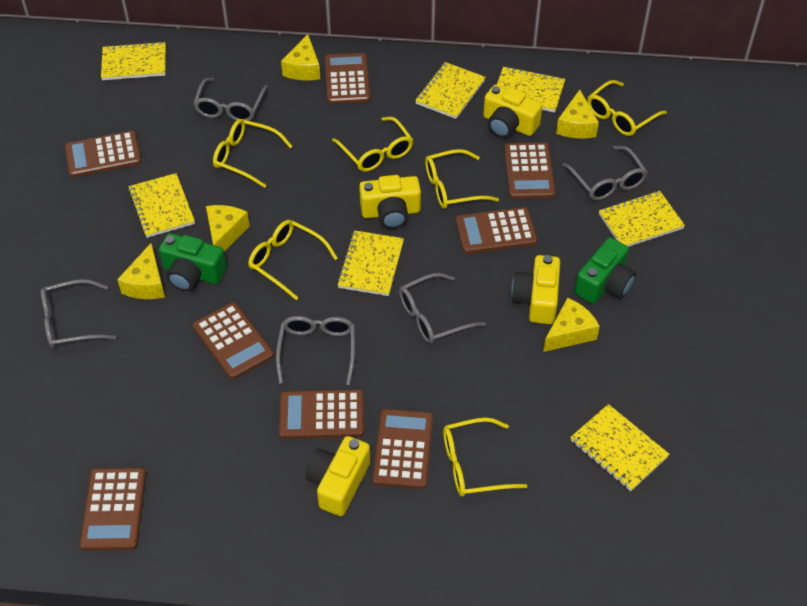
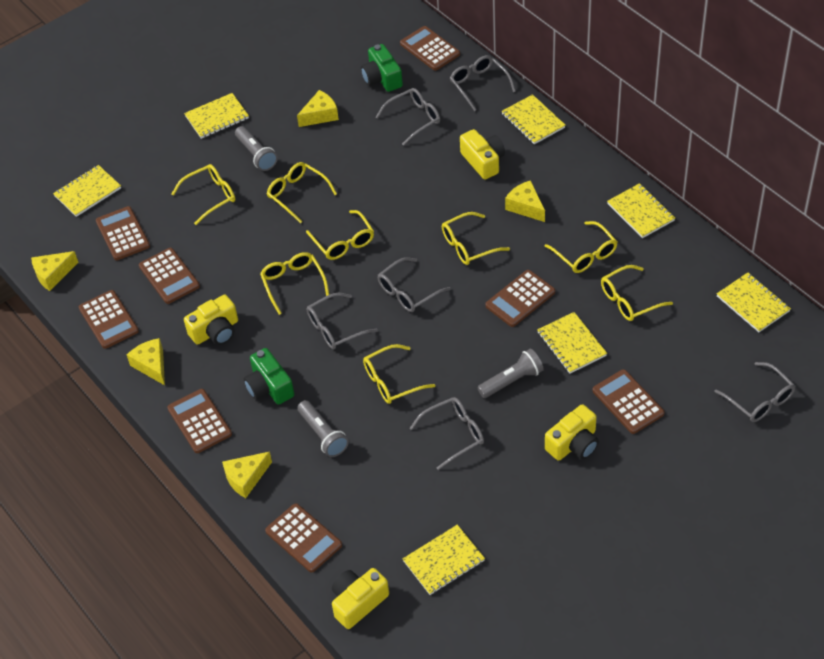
grey flashlight: 0 -> 3
grey glasses: 5 -> 6
yellow glasses: 6 -> 8

